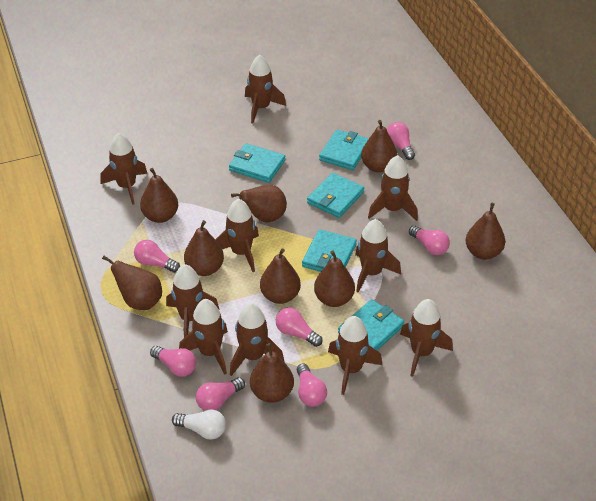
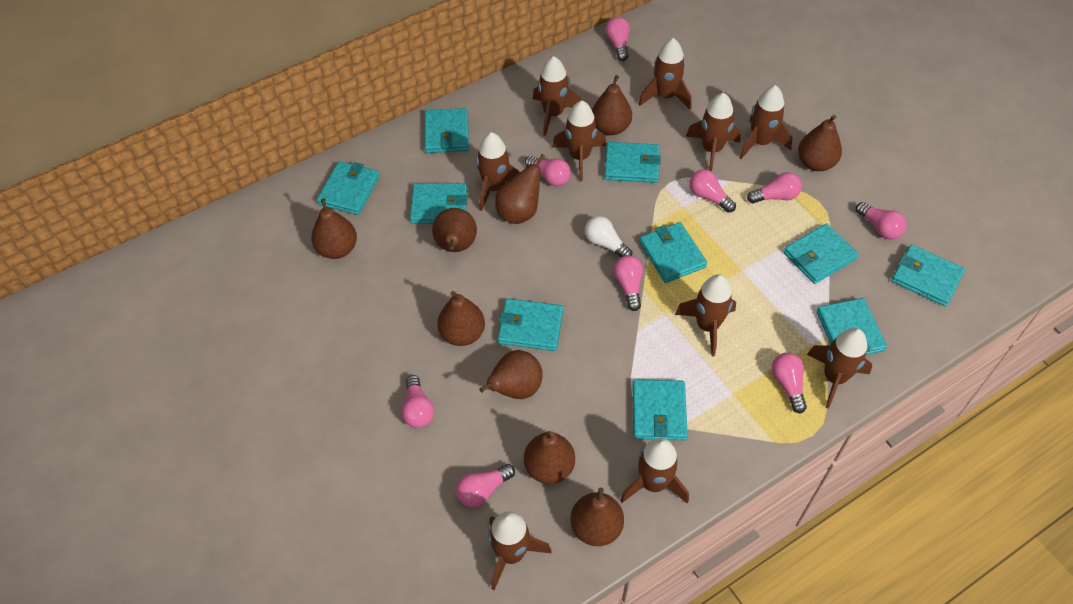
pink light bulb: 7 -> 9
turquoise wallet: 5 -> 10

